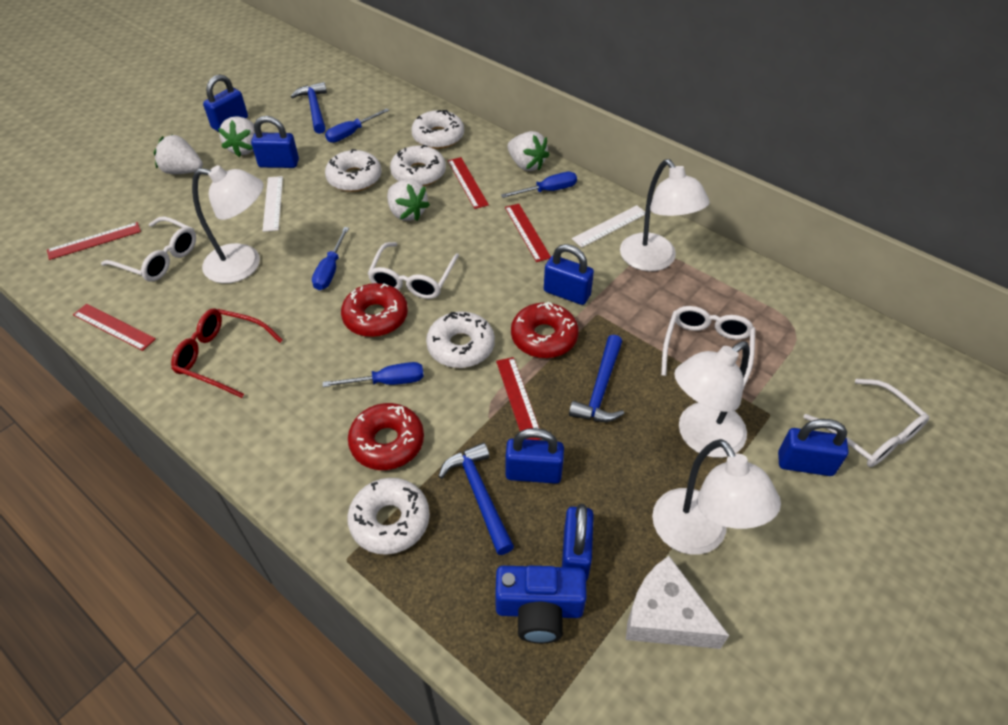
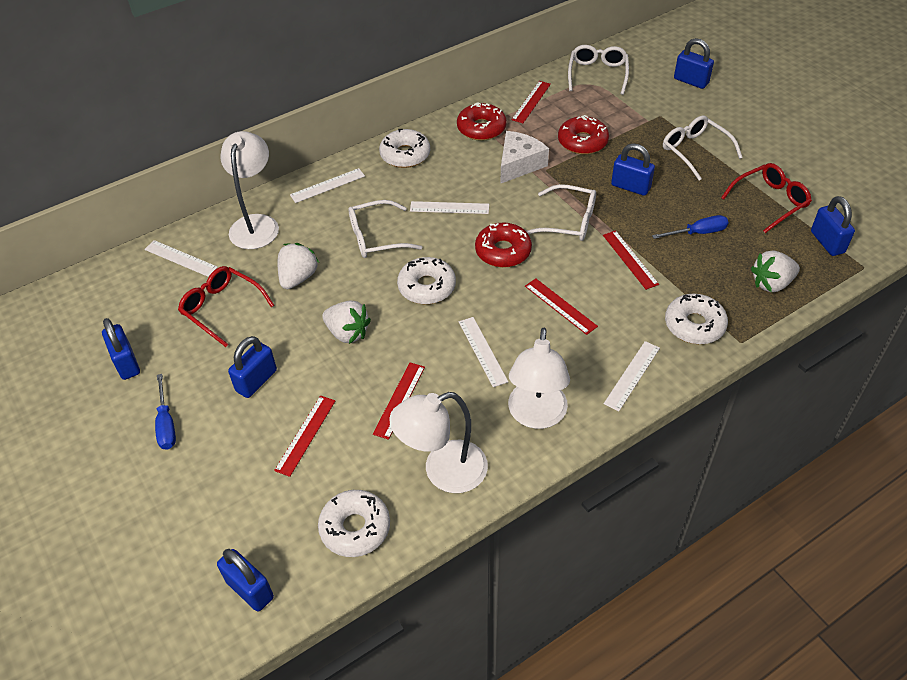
blue camera: 1 -> 0
blue hammer: 3 -> 0
blue screwdriver: 4 -> 2
red glasses: 1 -> 2
white donut: 5 -> 4
white lamp: 4 -> 3
white ruler: 2 -> 5
white strawberry: 4 -> 3

